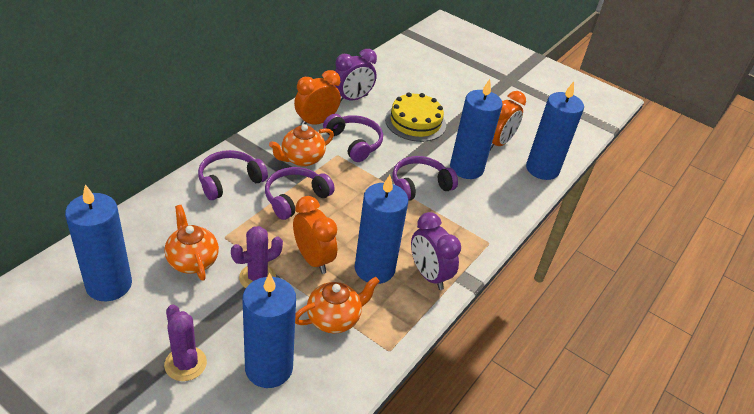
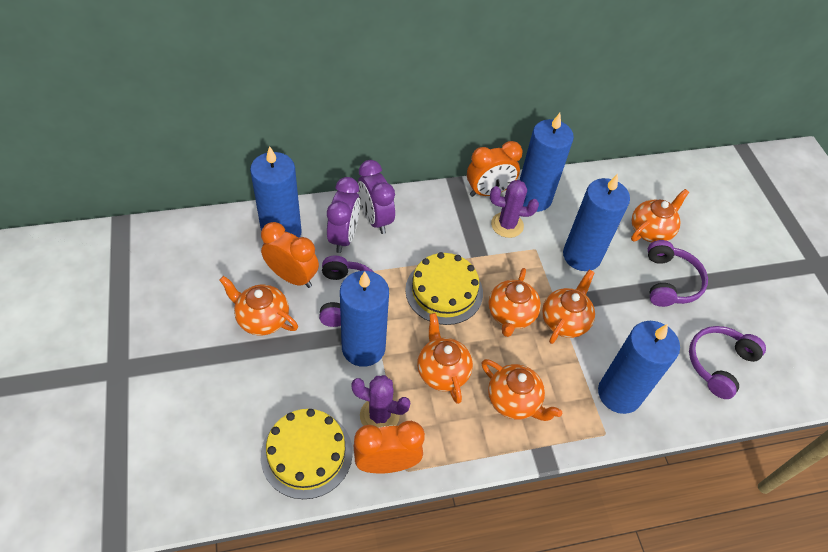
orange teapot: 3 -> 6
purple headphones: 4 -> 3
yellow cake: 1 -> 2

